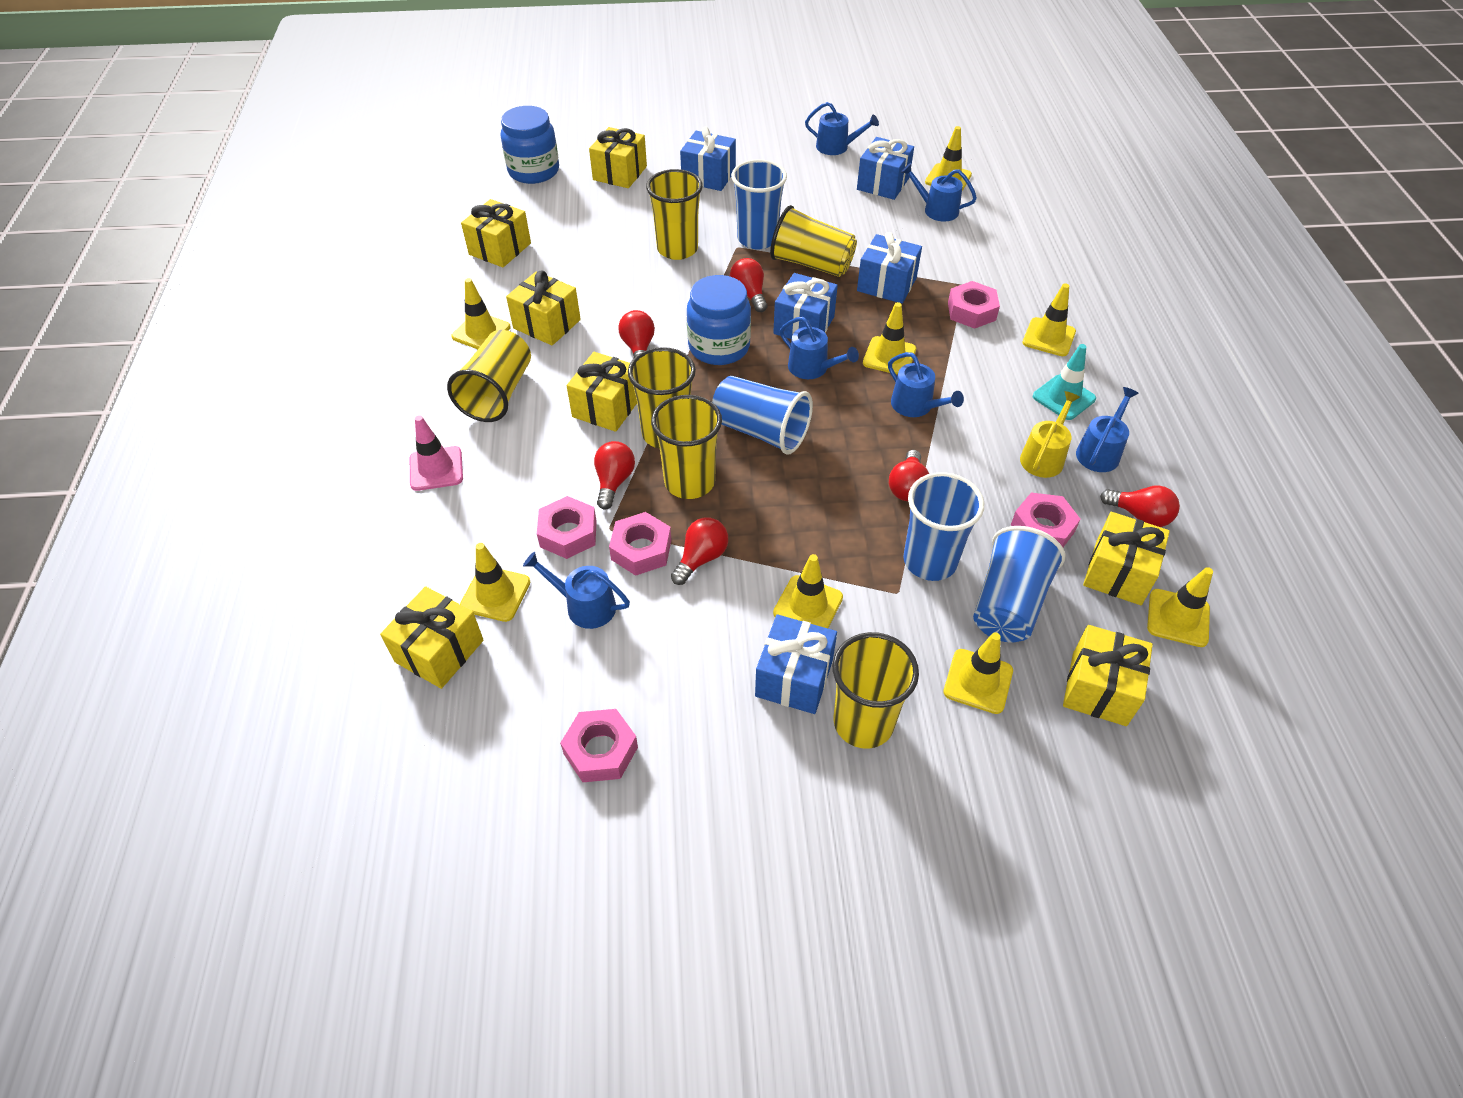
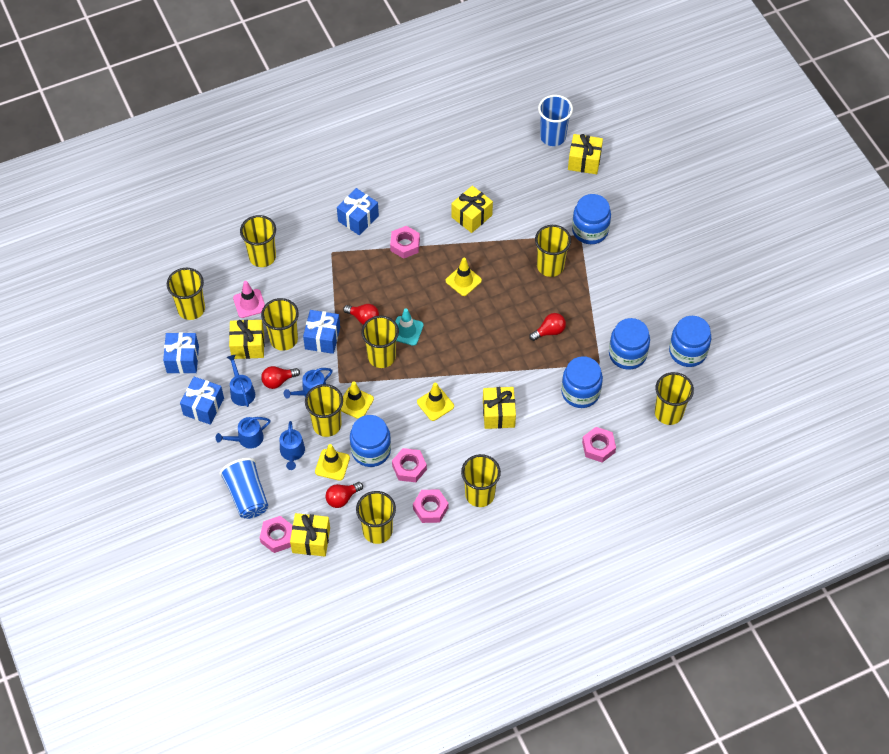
blue cup: 4 -> 2
blue gift: 5 -> 4
blue jar: 2 -> 5
blue watering can: 6 -> 4
red light bulb: 6 -> 4
yellow cup: 6 -> 9
yellow gift: 7 -> 5
yellow traffic cone: 8 -> 4
yellow watering can: 1 -> 0

